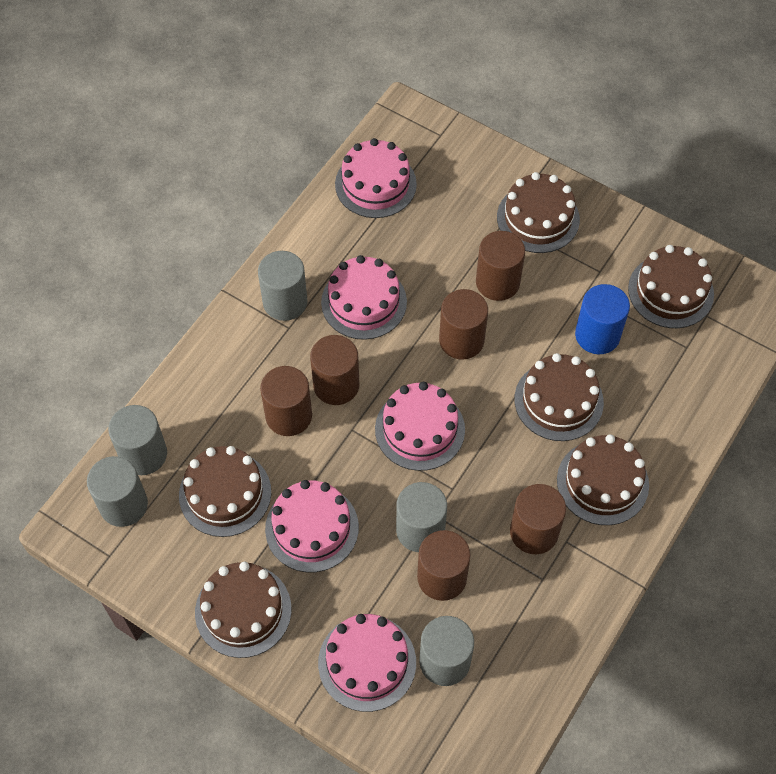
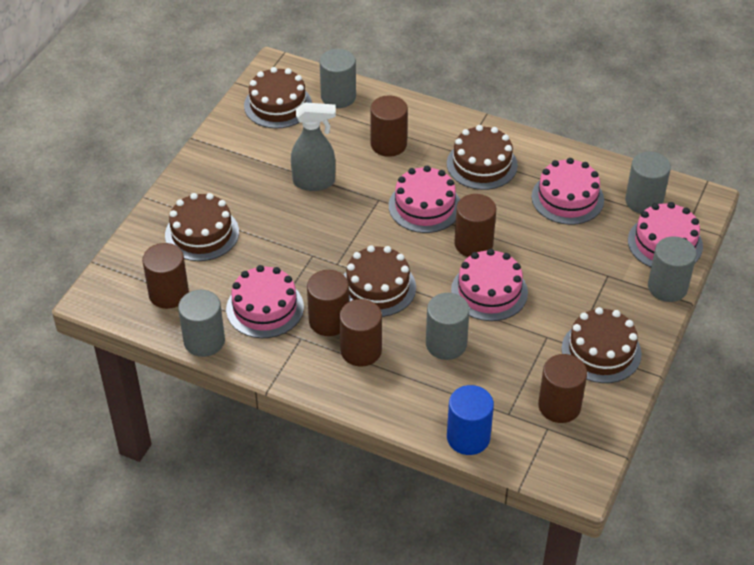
brown cake: 6 -> 5
grey spray bottle: 0 -> 1

